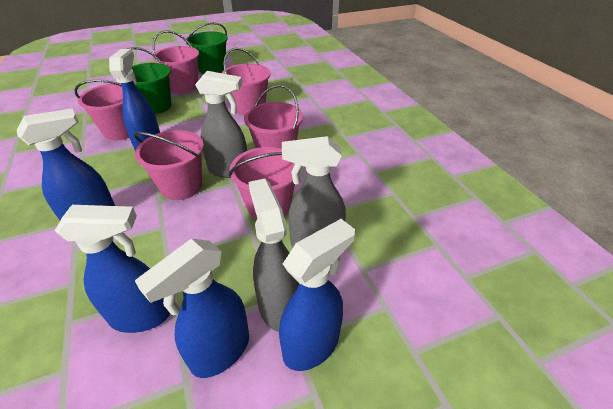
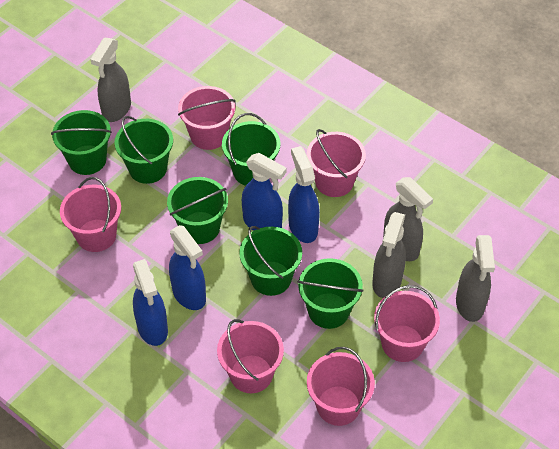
blue spray bottle: 5 -> 4
green bucket: 2 -> 6
grey spray bottle: 3 -> 4

